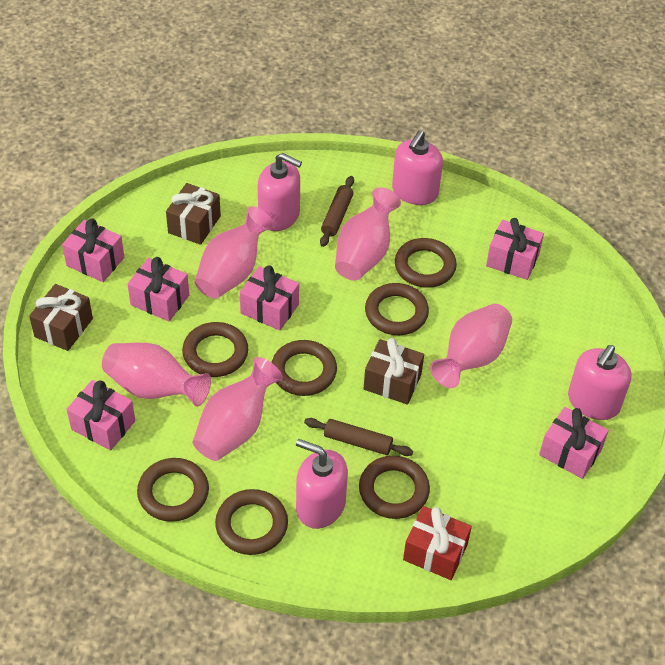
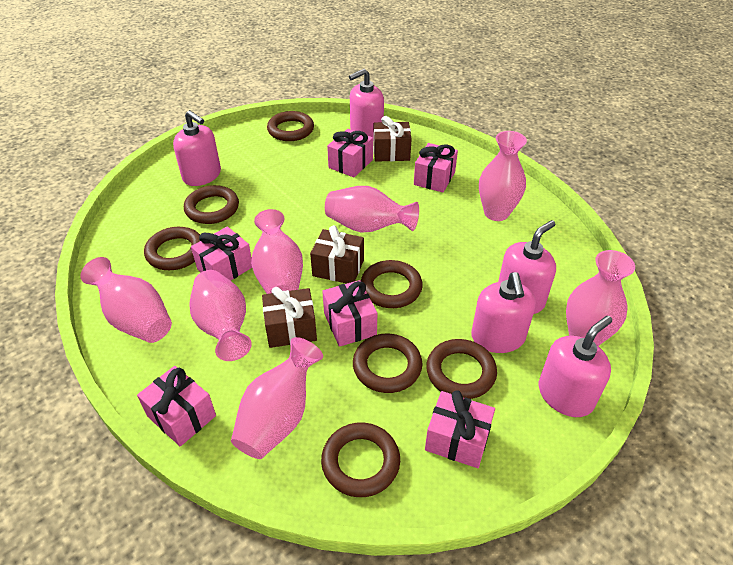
brown rolling pin: 2 -> 0
pink soap dispenser: 4 -> 5
pink vase: 5 -> 7
red gift: 1 -> 0

